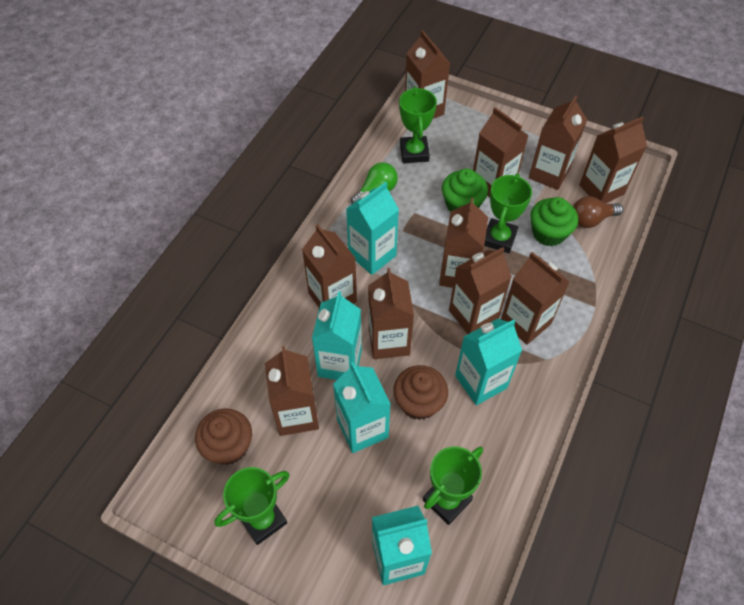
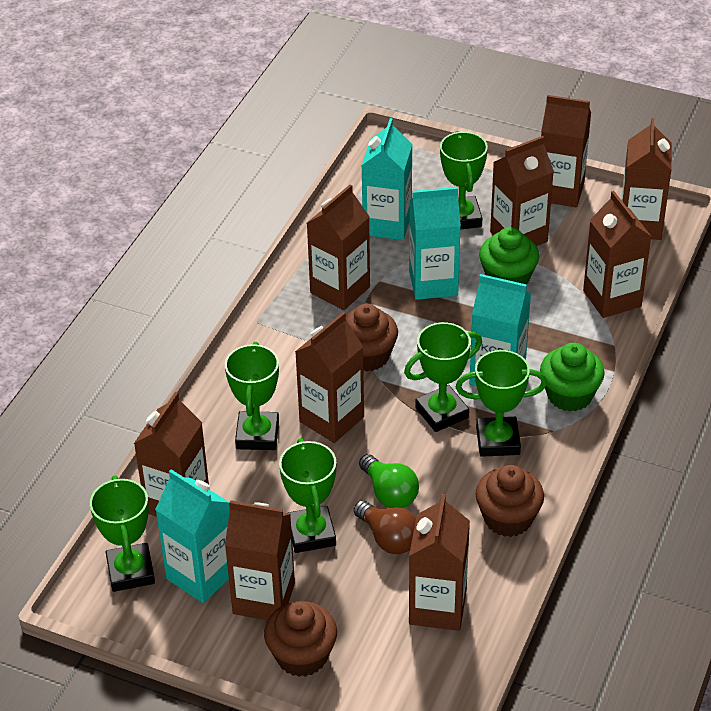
brown carton: 10 -> 9
brown cupcake: 2 -> 3
green trophy: 4 -> 6
turquoise carton: 5 -> 4

